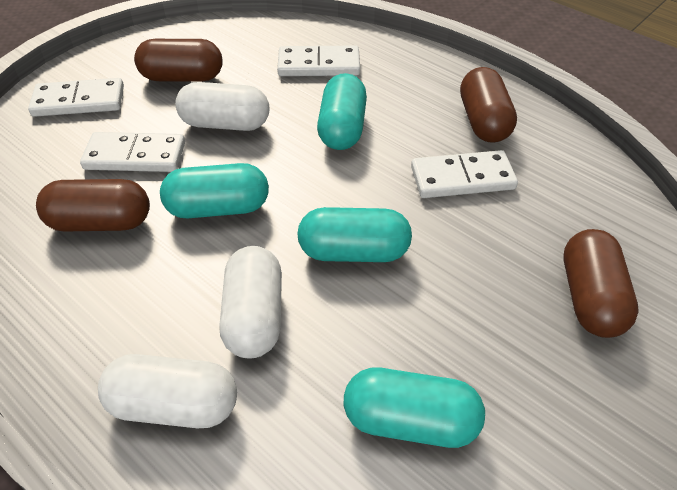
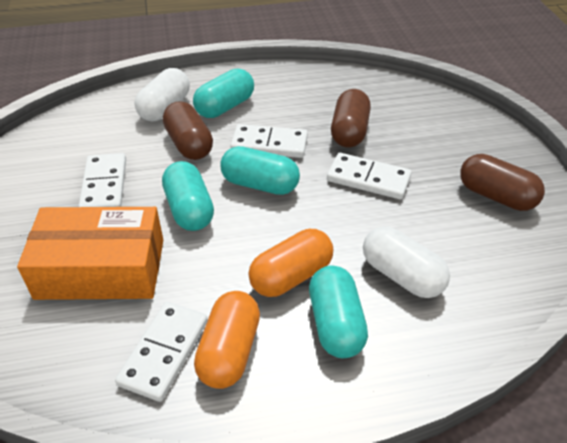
brown capsule: 4 -> 3
orange box: 0 -> 1
orange capsule: 0 -> 2
white capsule: 3 -> 2

